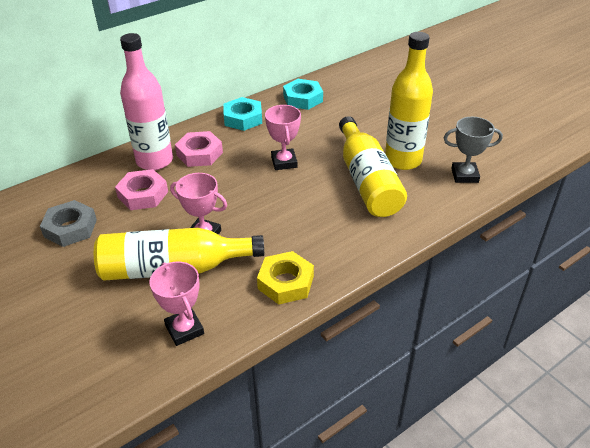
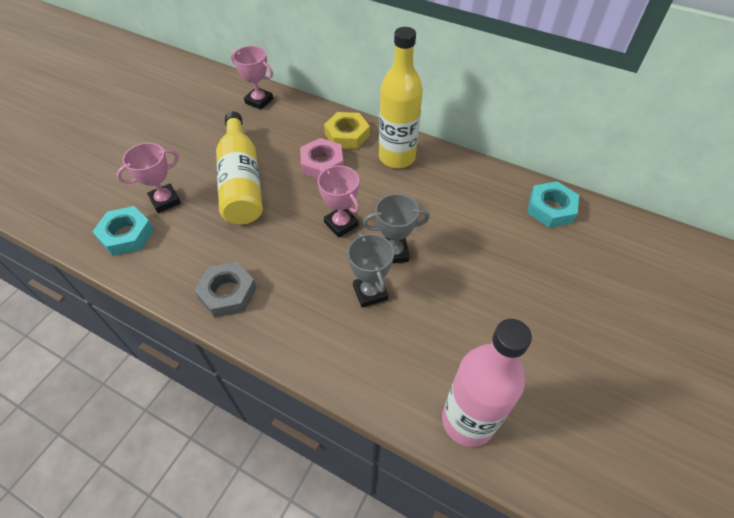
grey trophy: 1 -> 2
pink nut: 2 -> 1
yellow bottle: 3 -> 2

